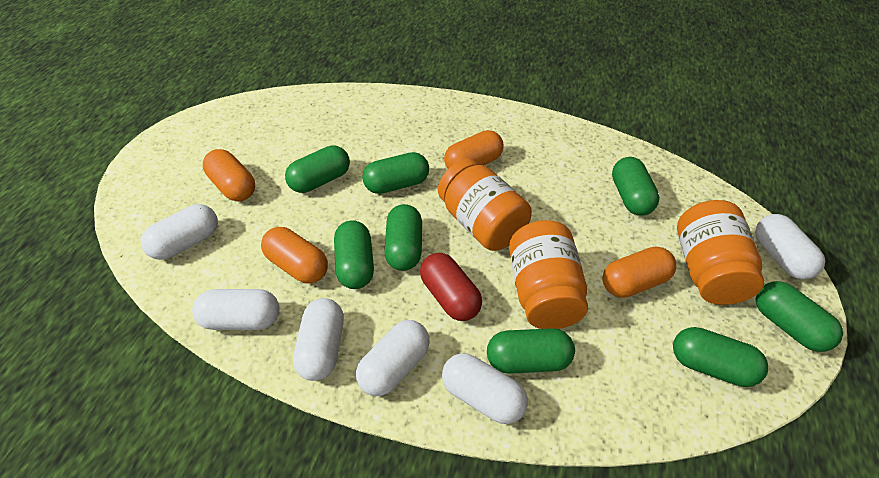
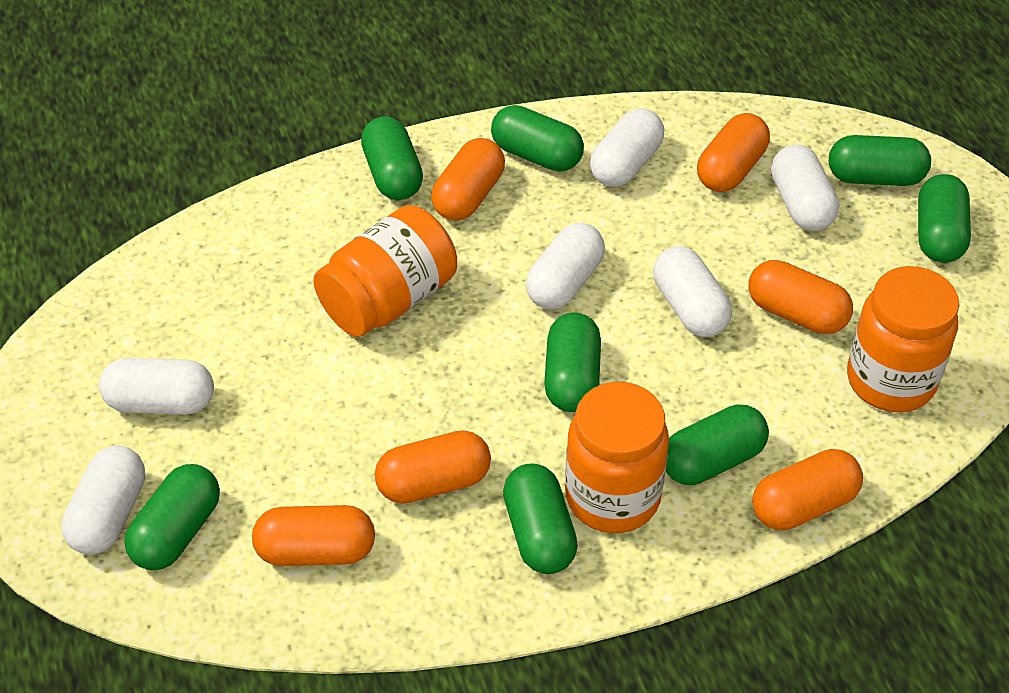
orange capsule: 4 -> 6
red capsule: 1 -> 0

